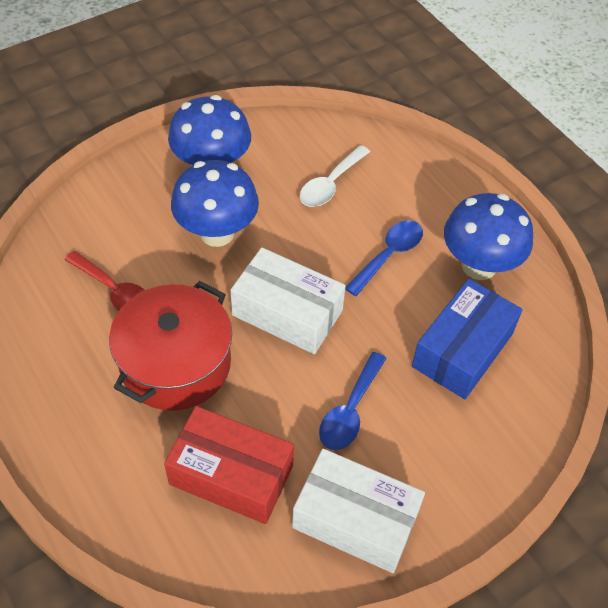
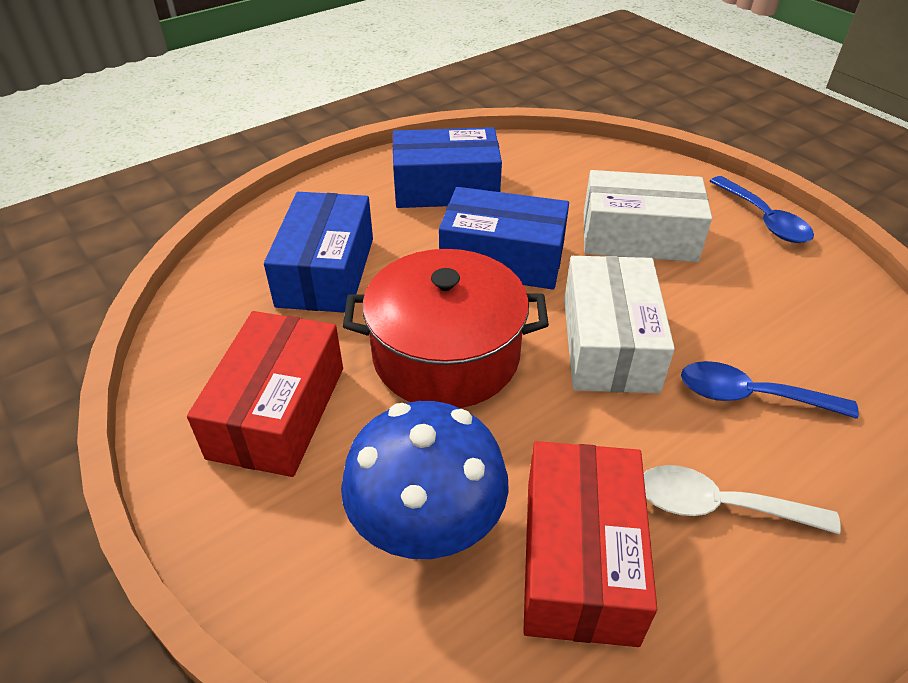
blue box: 1 -> 3
blue mushroom: 3 -> 1
red box: 1 -> 2
red spoon: 1 -> 0

